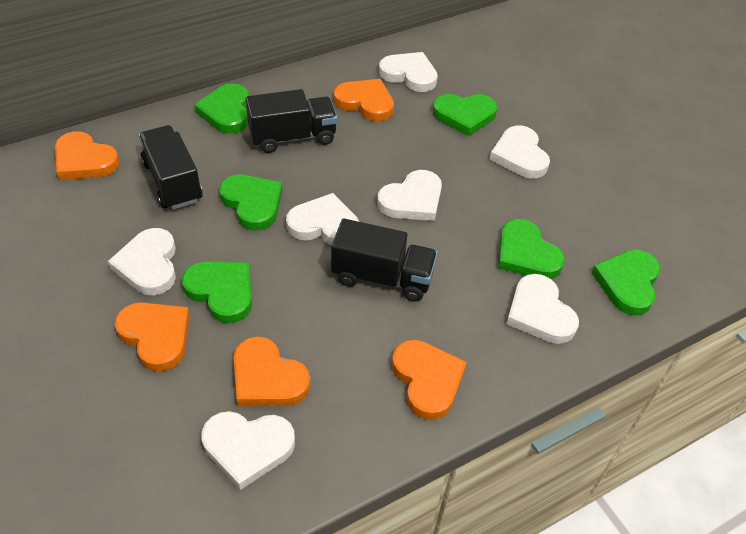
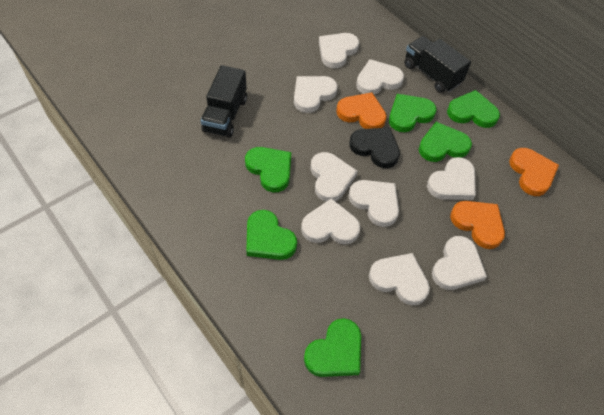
black heart: 0 -> 1
black truck: 3 -> 2
orange heart: 5 -> 3
white heart: 7 -> 9

